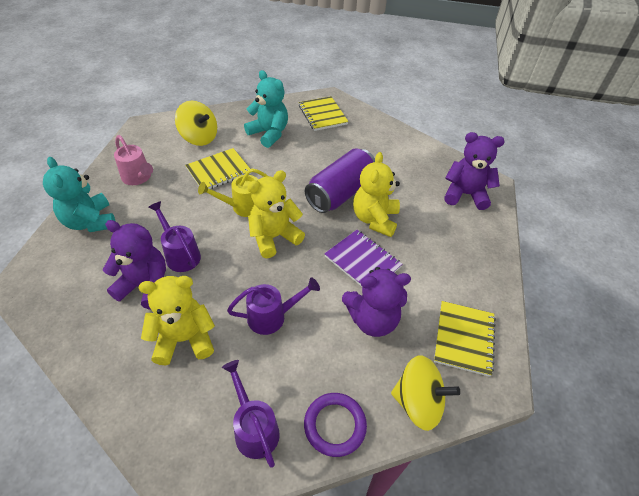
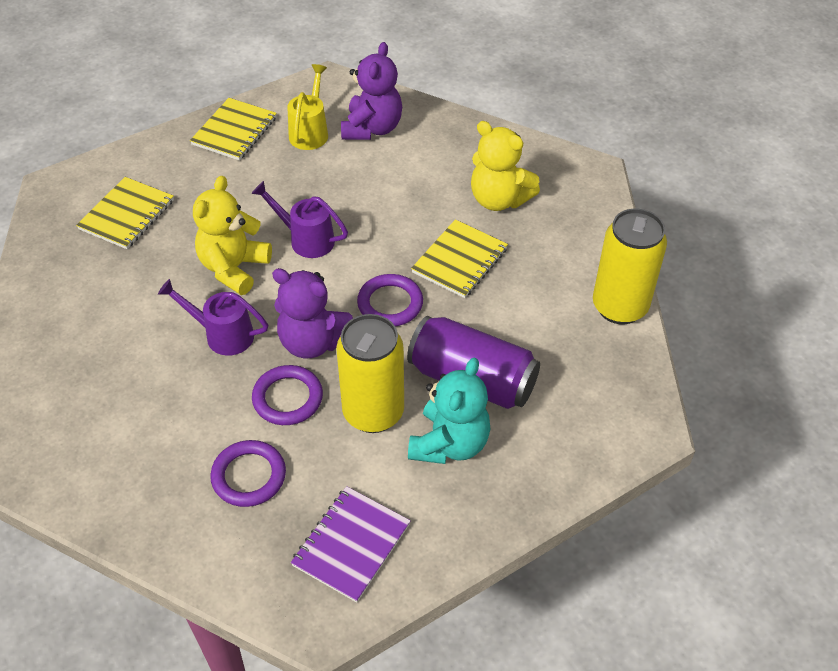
pink watering can: 1 -> 0
purple ring: 1 -> 3
purple teddy bear: 3 -> 2
purple watering can: 3 -> 2
turquoise teddy bear: 2 -> 1
yellow can: 0 -> 2
yellow spinning top: 2 -> 0
yellow teddy bear: 3 -> 2

